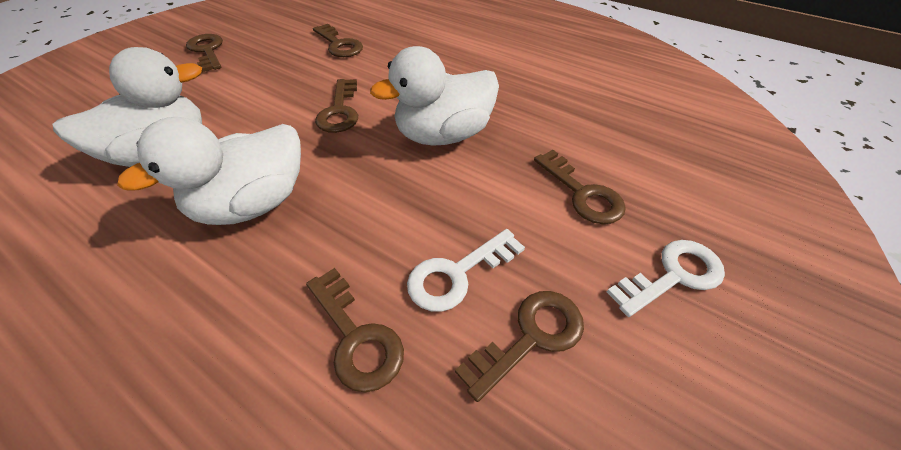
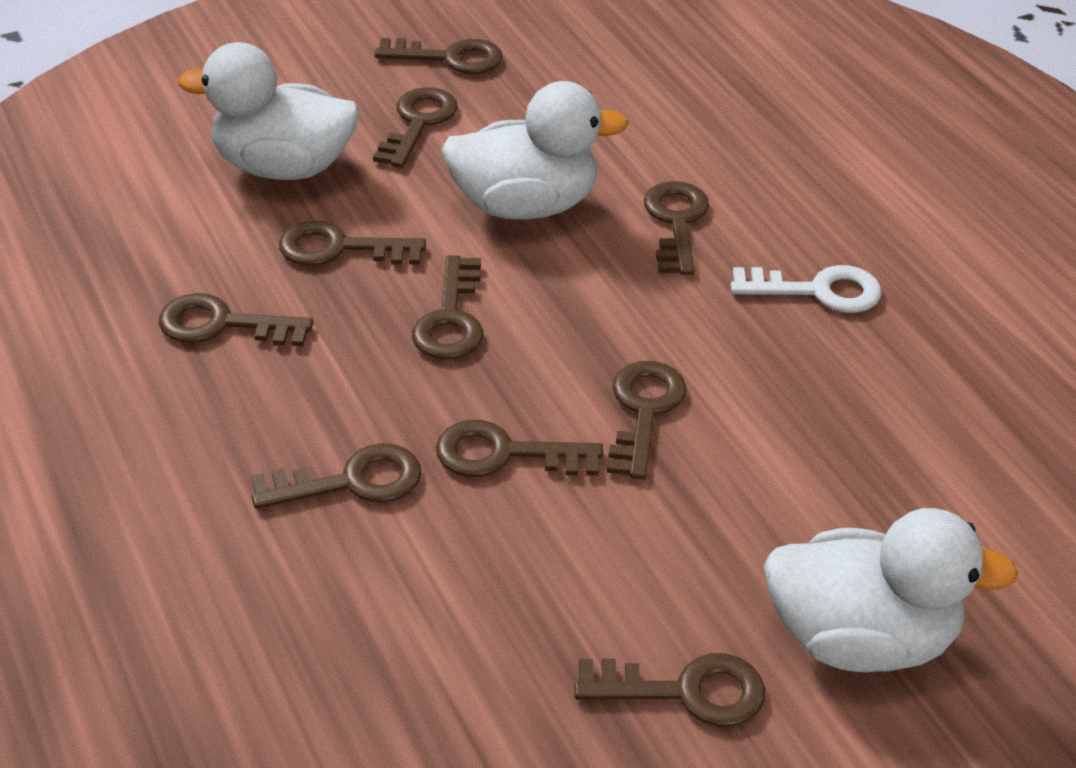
brown key: 6 -> 10
white key: 2 -> 1

